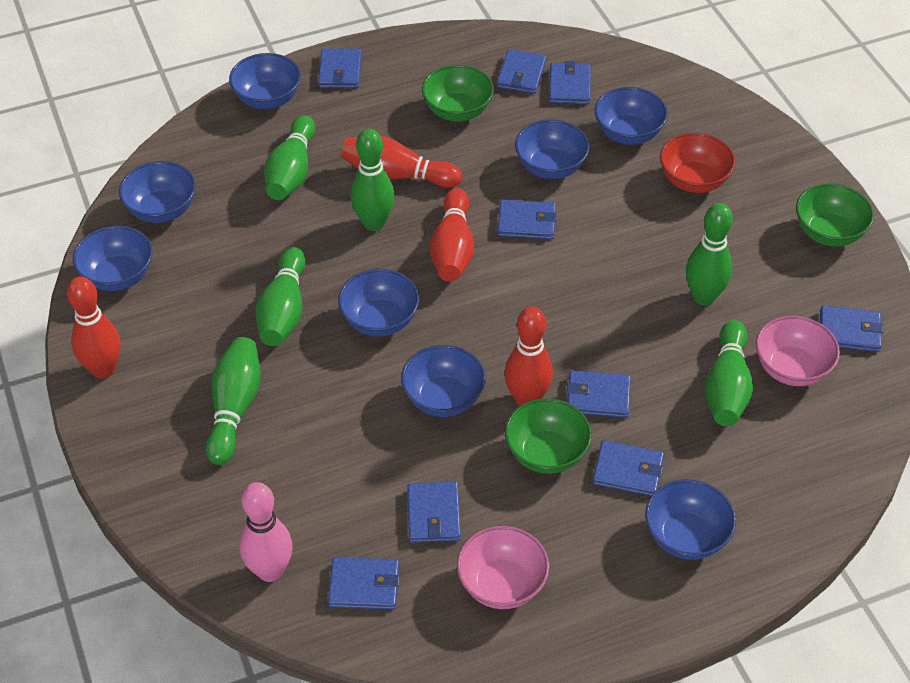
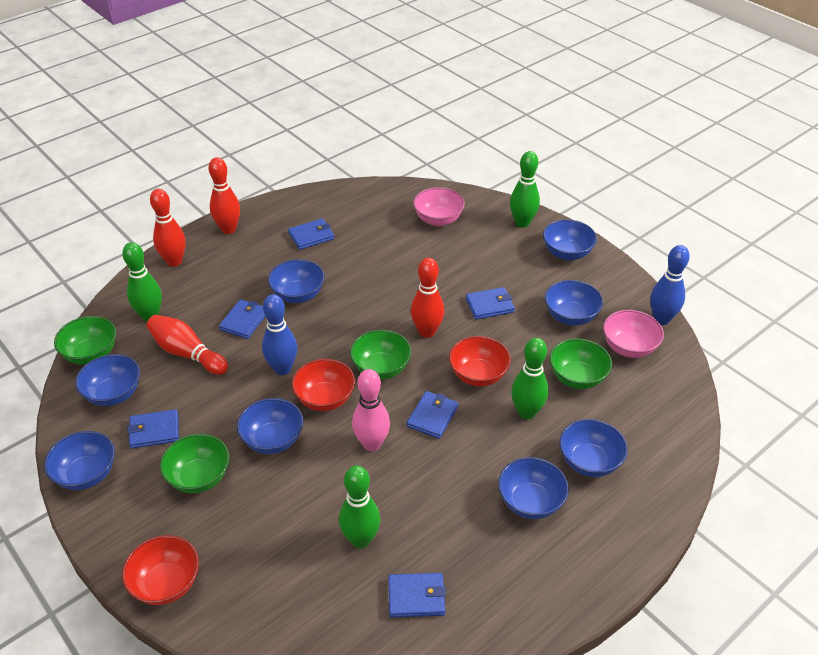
blue bowling pin: 0 -> 2
blue wallet: 9 -> 6
green bowl: 3 -> 4
green bowling pin: 6 -> 4
red bowl: 1 -> 3

